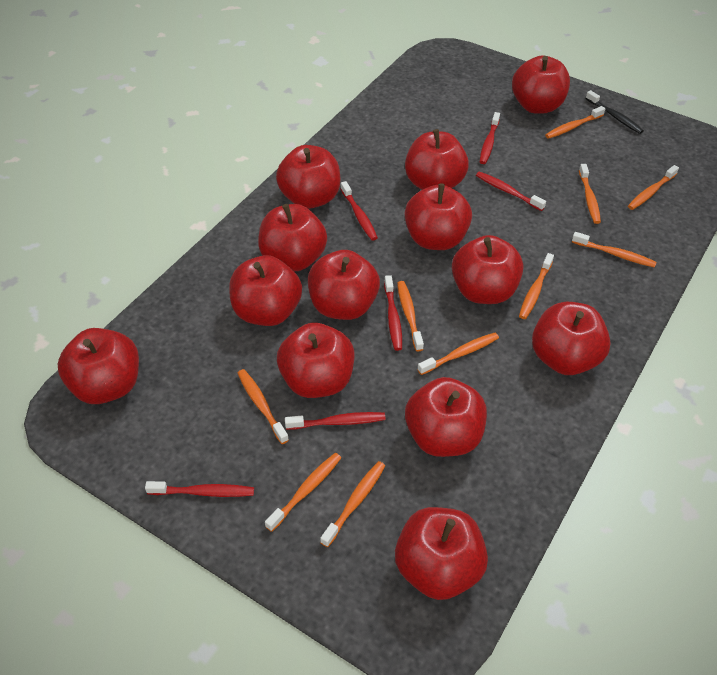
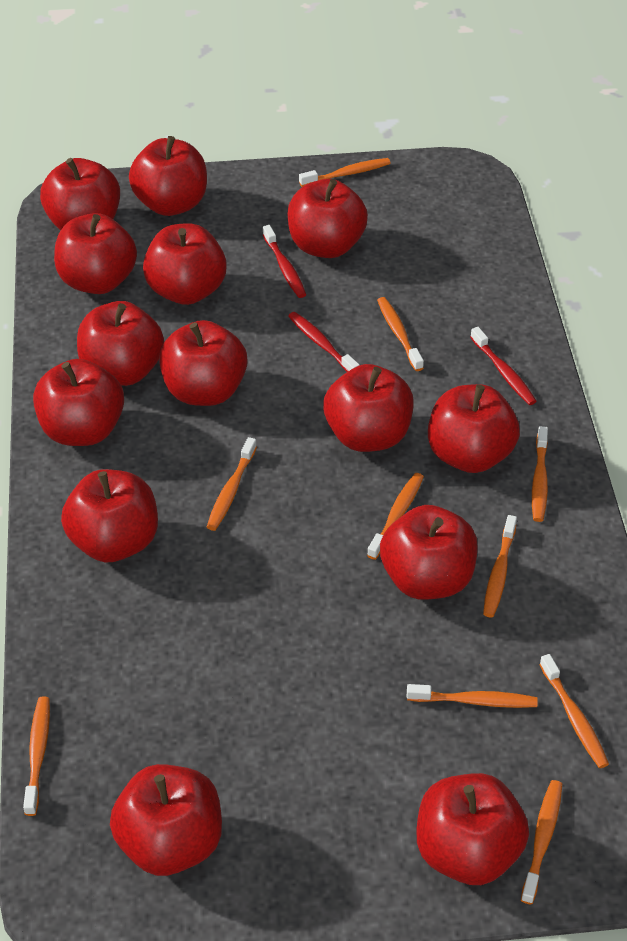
black toothbrush: 1 -> 0
red apple: 13 -> 14
red toothbrush: 6 -> 3

